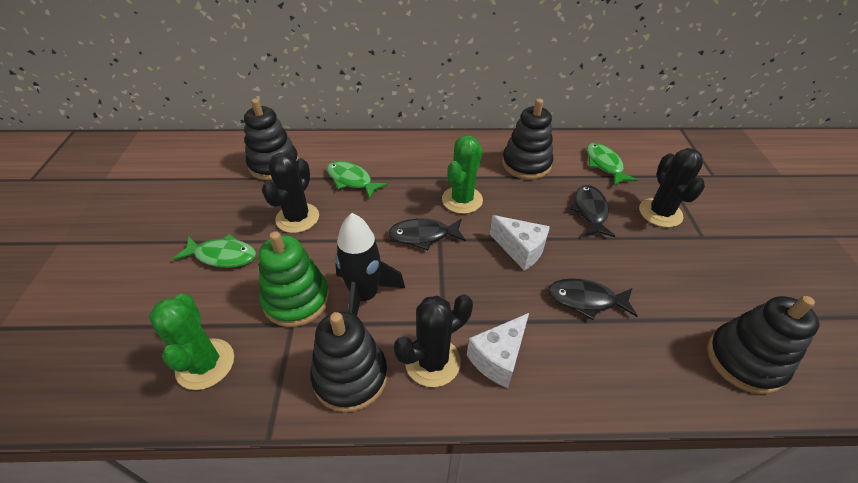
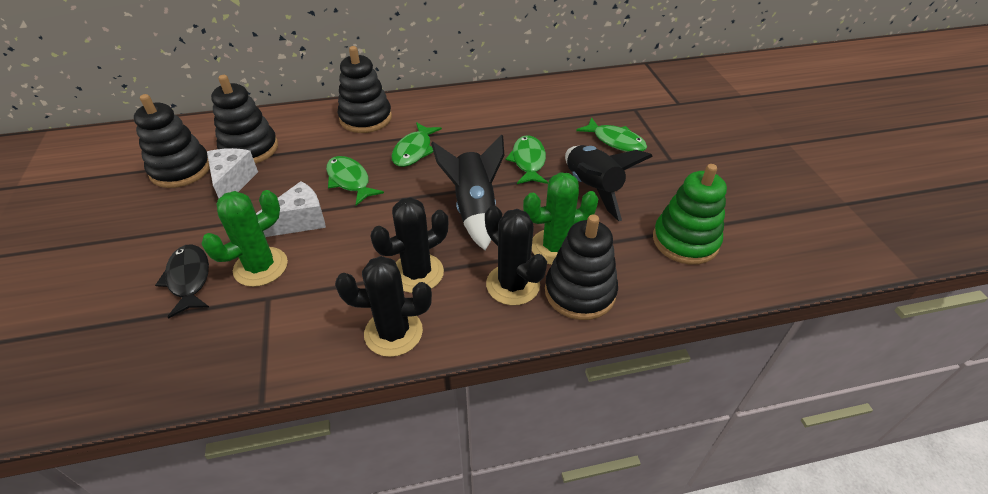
black fish: 3 -> 1
black rocket: 1 -> 2
green fish: 3 -> 4

